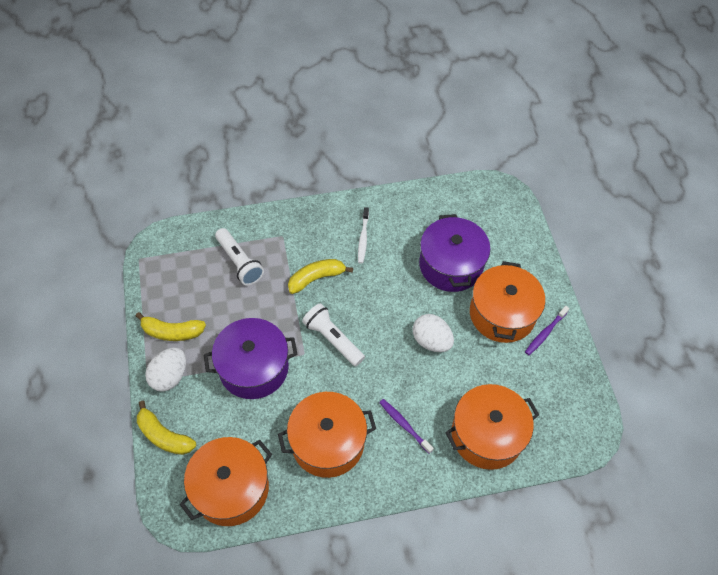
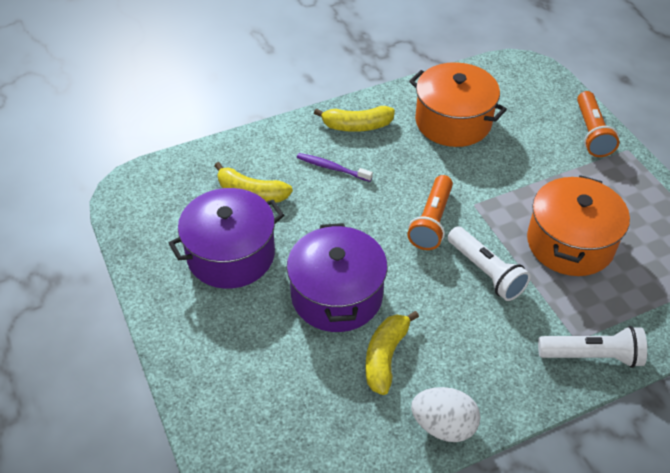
orange flashlight: 0 -> 2
orange pot: 4 -> 2
purple toothbrush: 2 -> 1
white egg: 2 -> 1
white toothbrush: 1 -> 0

